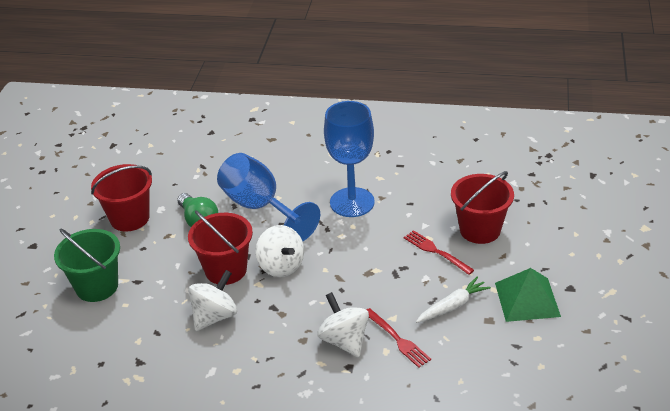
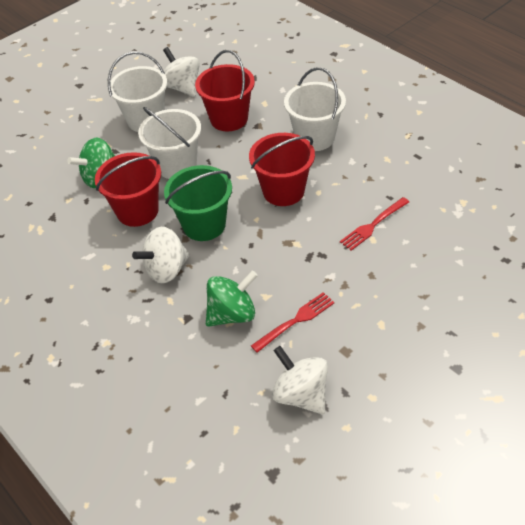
blue goblet: 2 -> 0
green light bulb: 1 -> 0
green pyramid: 1 -> 0
green spinning top: 0 -> 2
white bucket: 0 -> 3
white carrot: 1 -> 0

